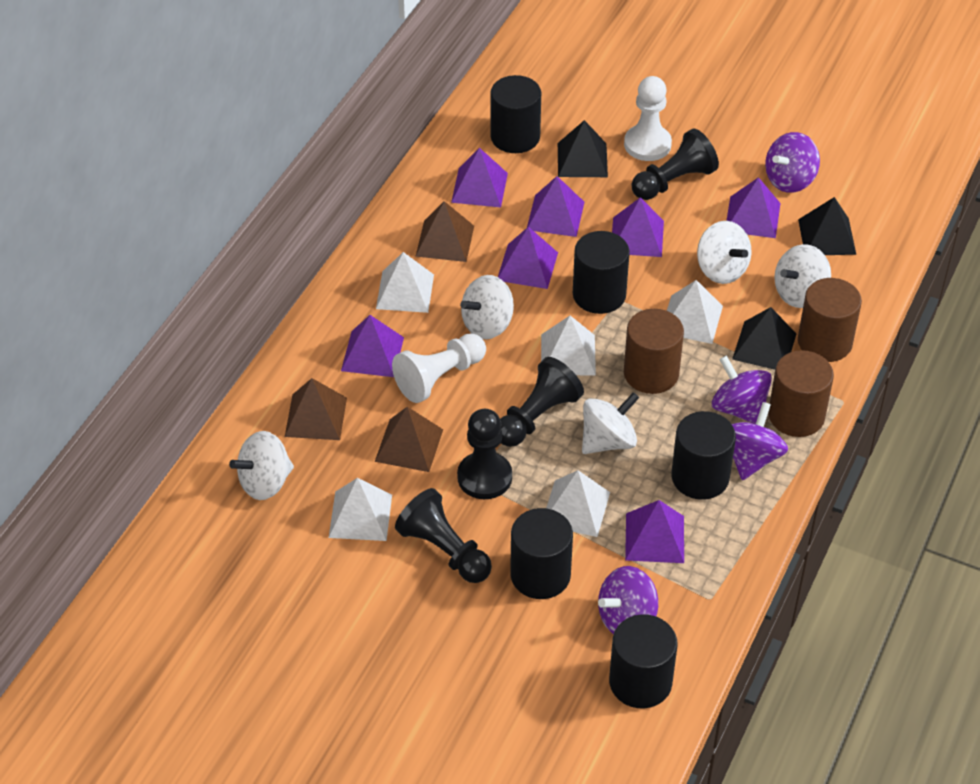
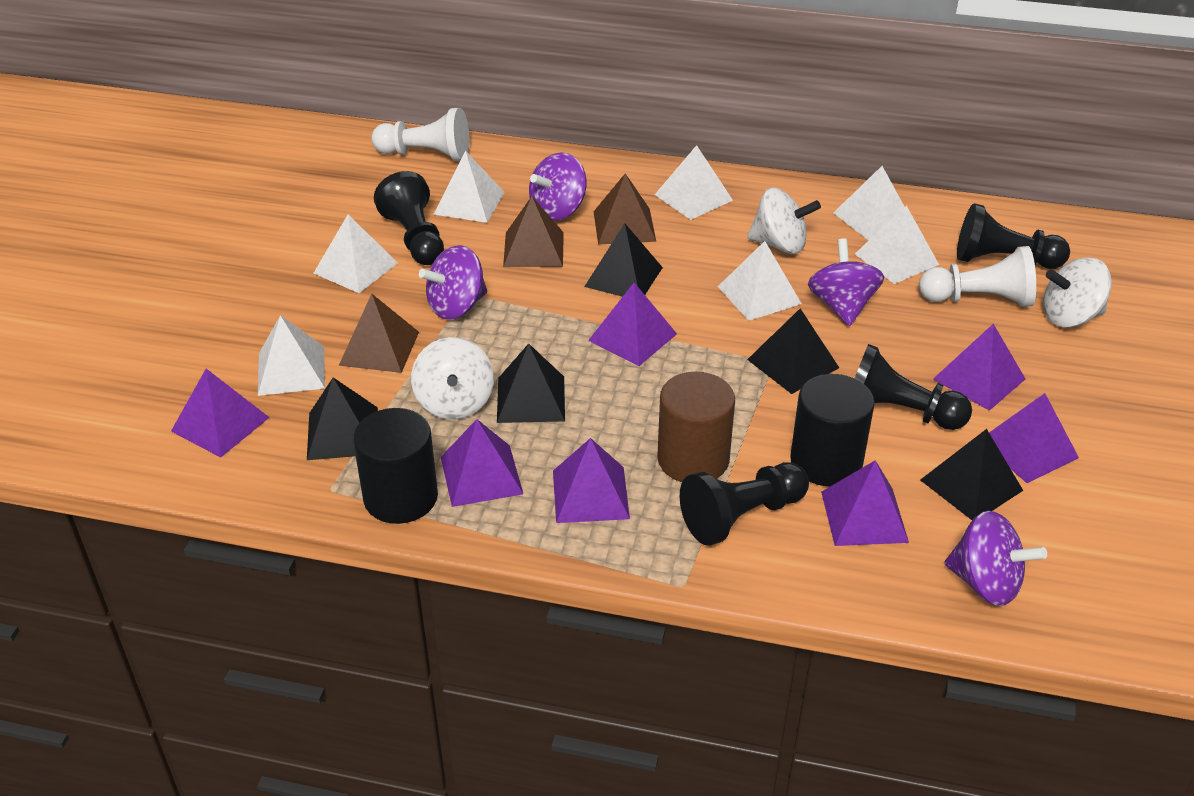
black cylinder: 5 -> 2
black pyramid: 3 -> 5
brown cylinder: 3 -> 1
white pyramid: 5 -> 7
white spinning top: 5 -> 3

